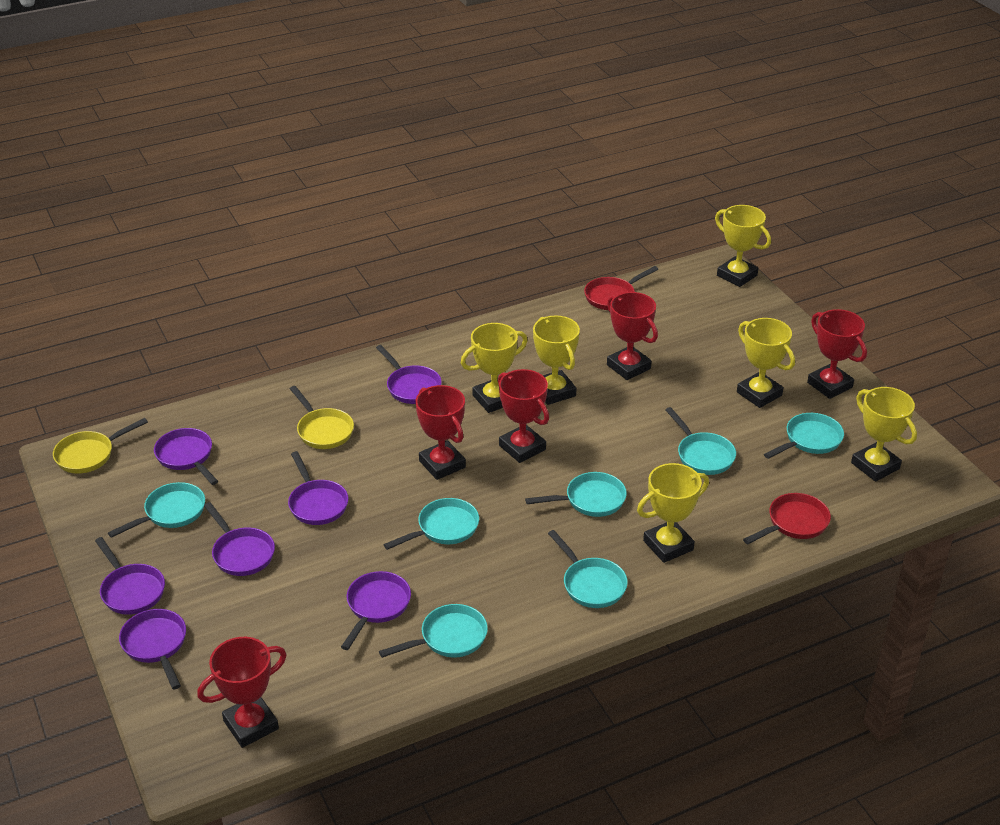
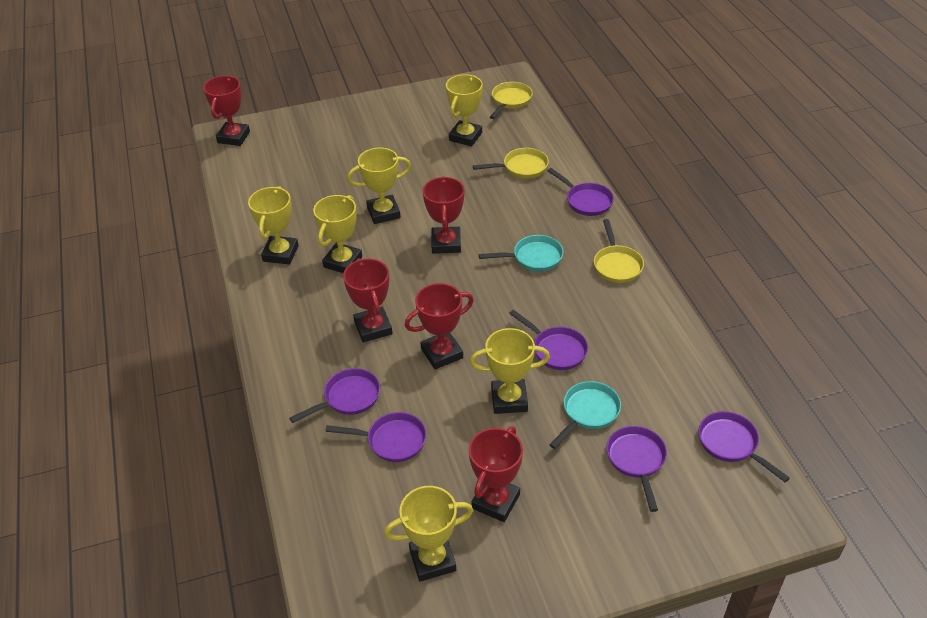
purple pan: 7 -> 6
red pan: 2 -> 0
turquoise pan: 7 -> 2
yellow pan: 2 -> 3

